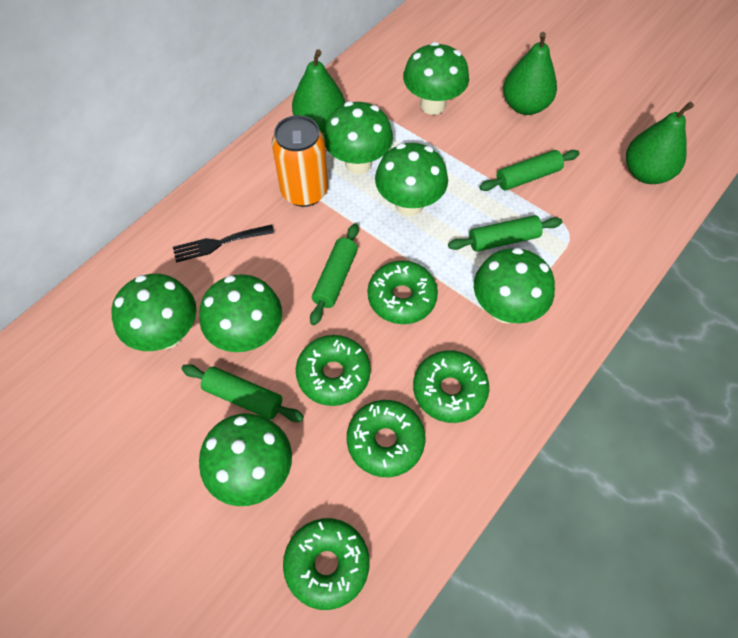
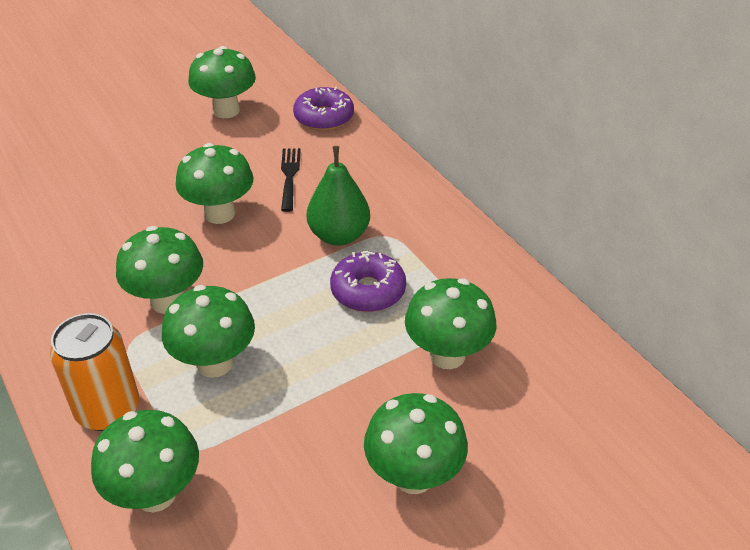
green donut: 5 -> 0
green pear: 3 -> 1
green rolling pin: 4 -> 0
purple donut: 0 -> 2

